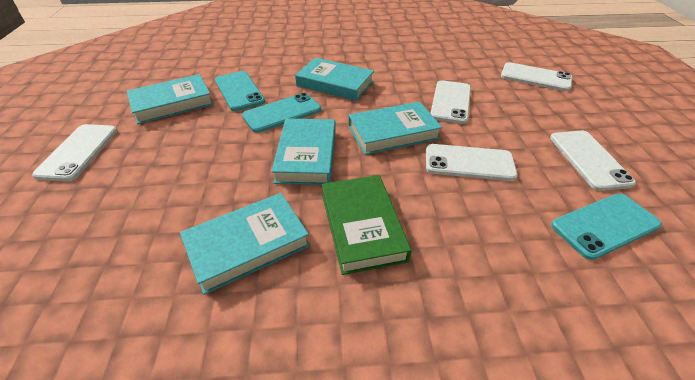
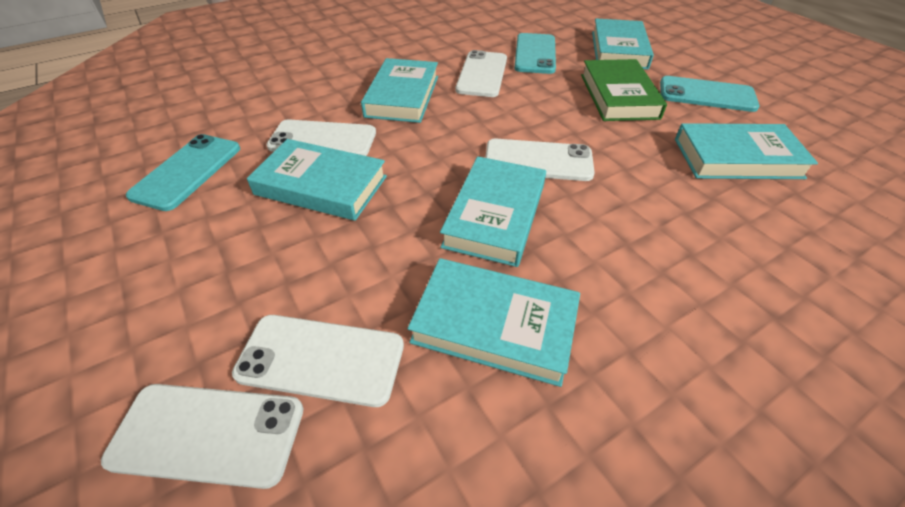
turquoise book: 5 -> 6

